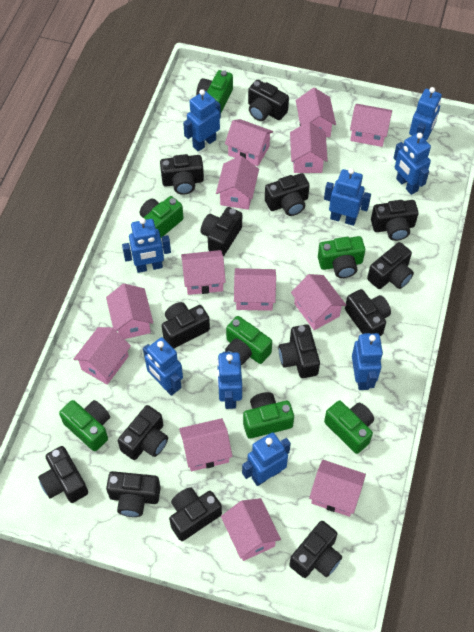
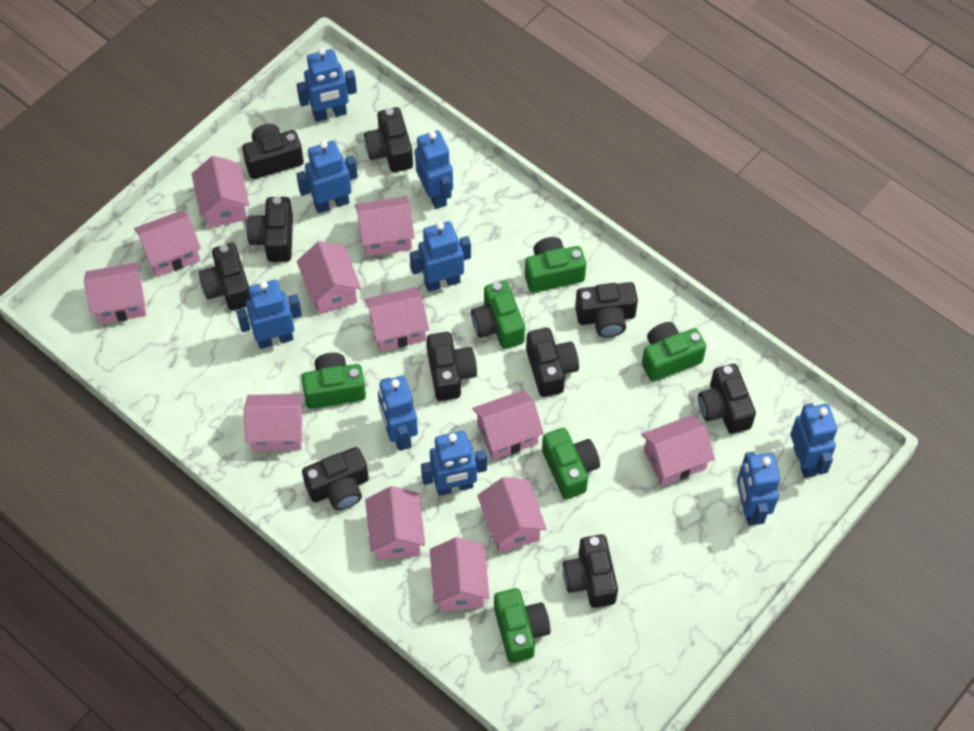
black camera: 14 -> 10
green camera: 7 -> 6
pink house: 13 -> 12

